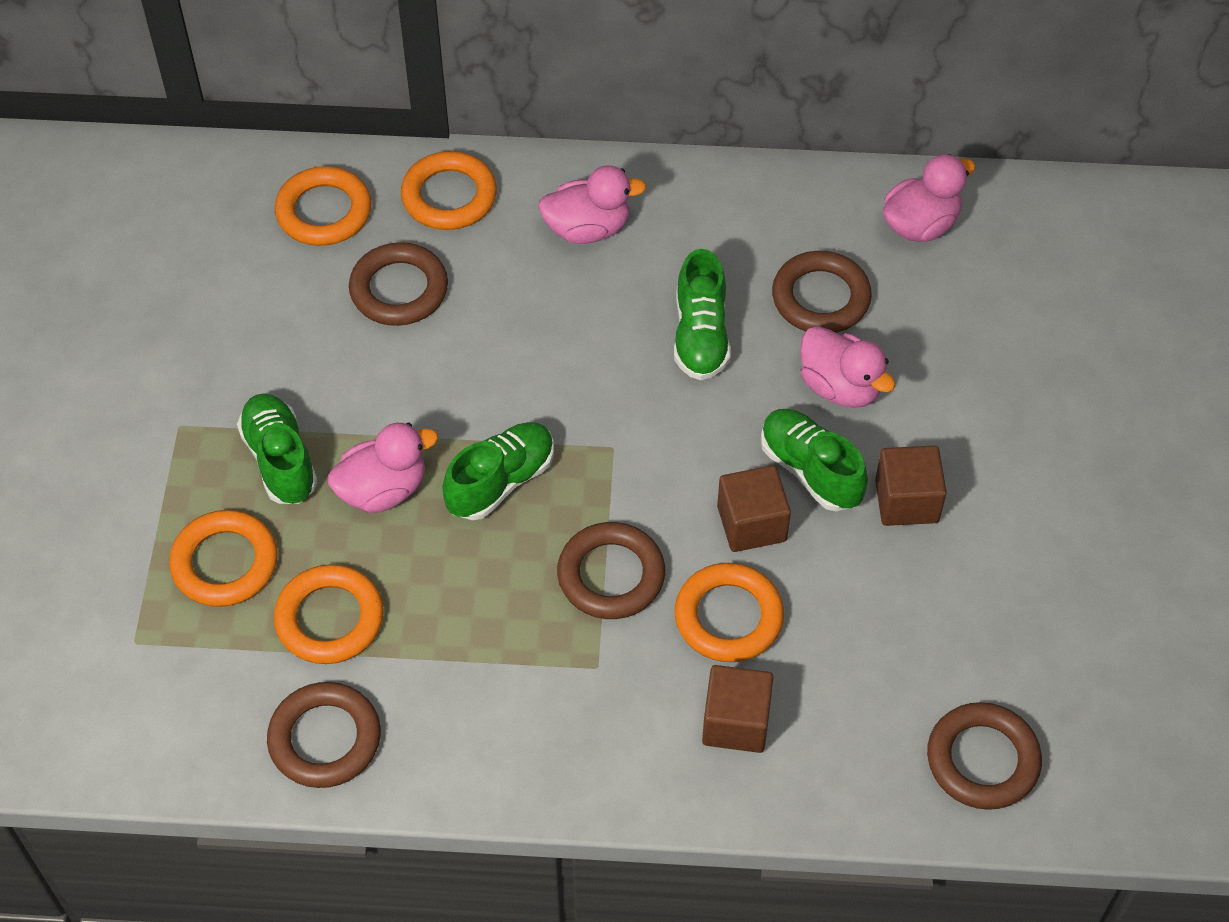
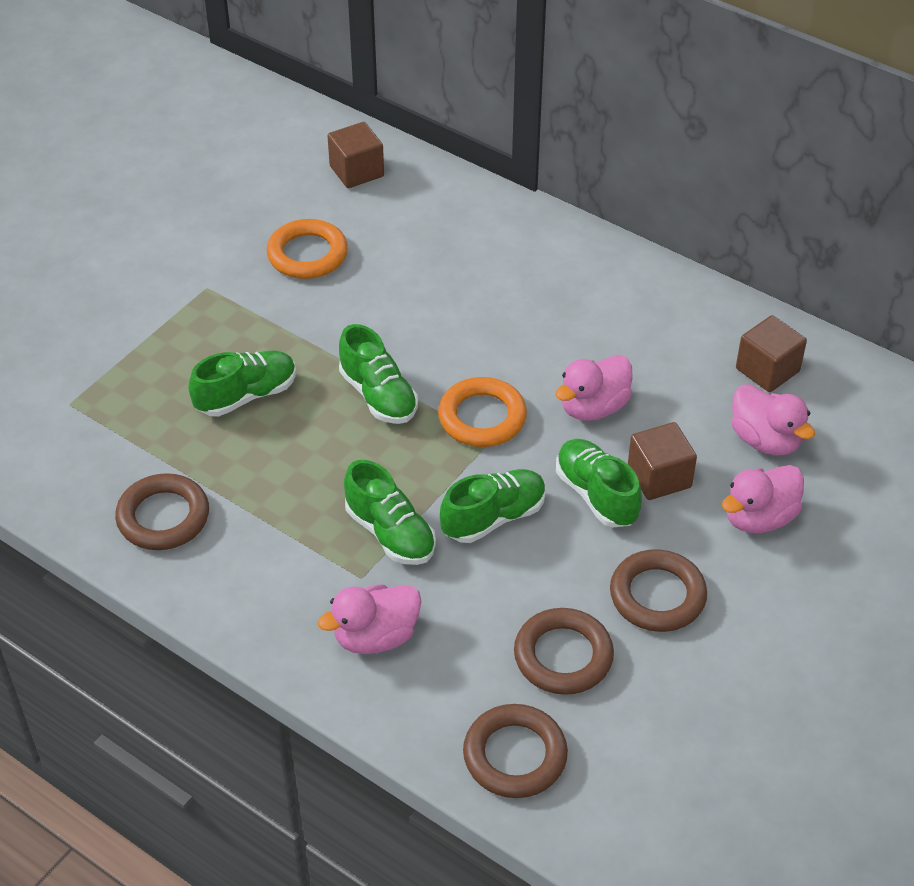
brown ring: 5 -> 4
green shoe: 4 -> 5
orange ring: 5 -> 2

